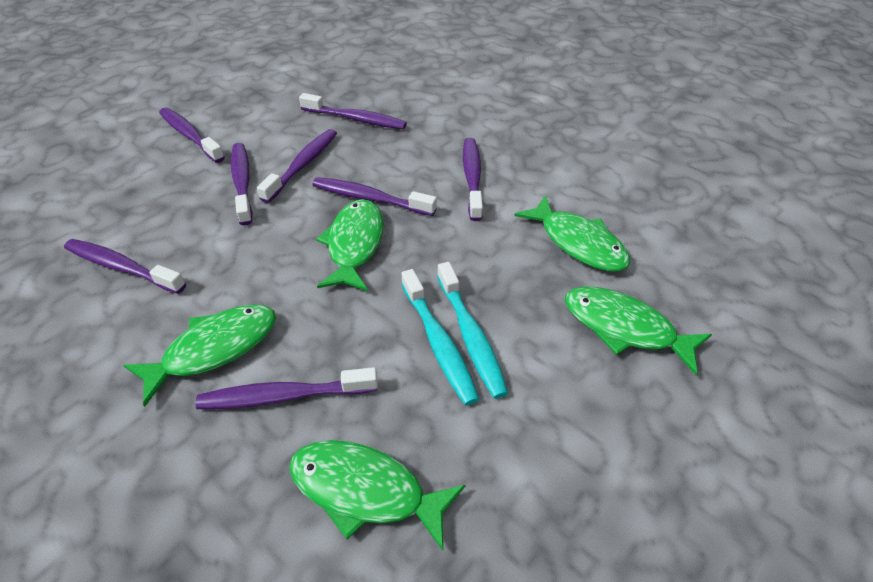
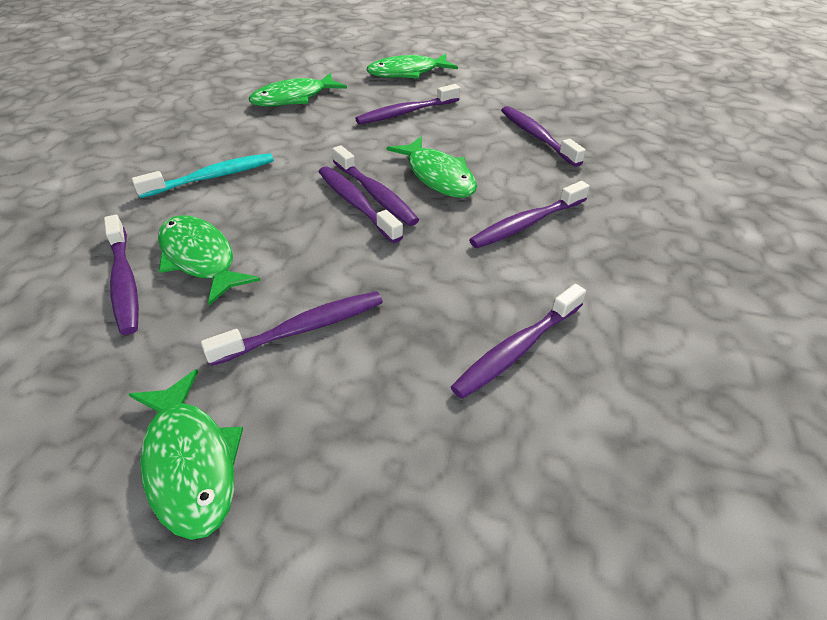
turquoise toothbrush: 2 -> 1

